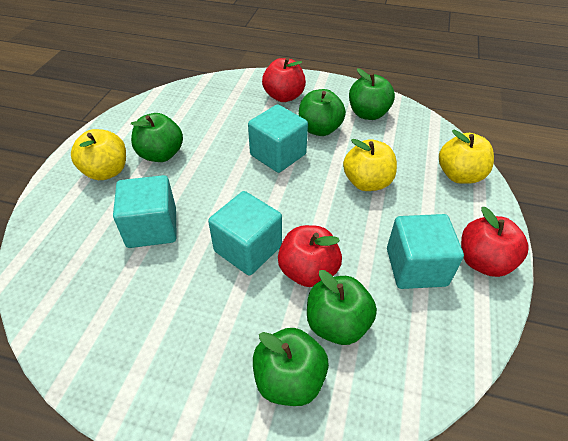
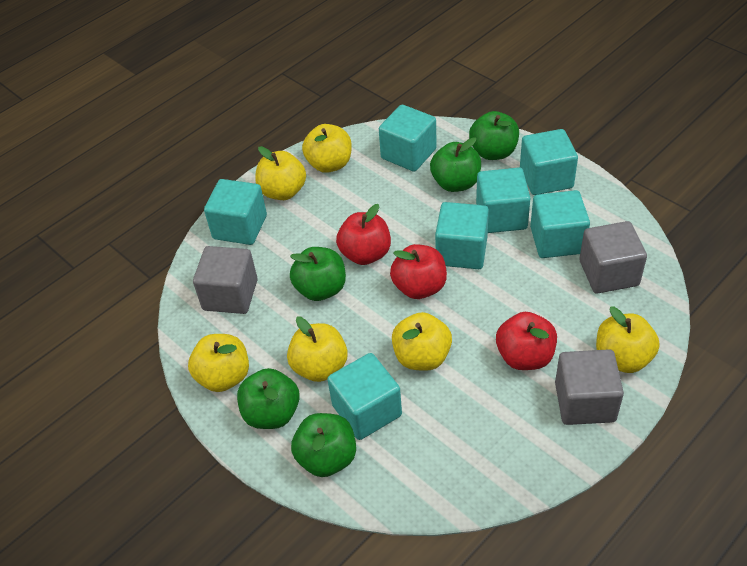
grey cube: 0 -> 3
turquoise cube: 4 -> 7
yellow apple: 3 -> 6

